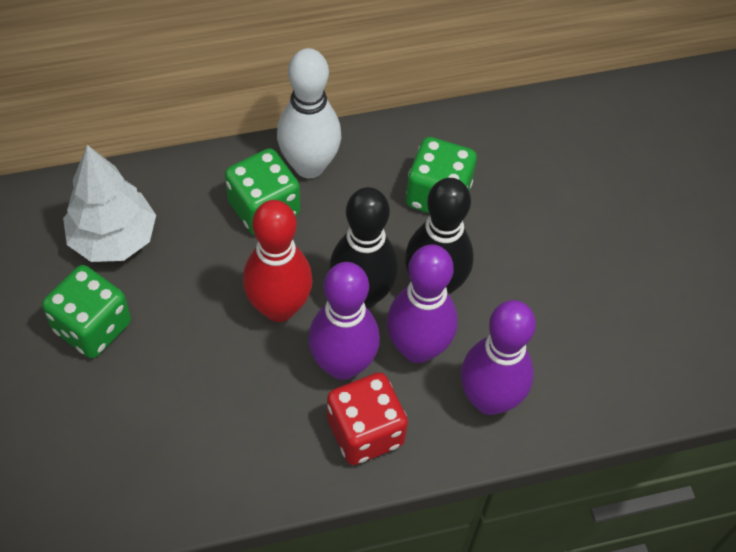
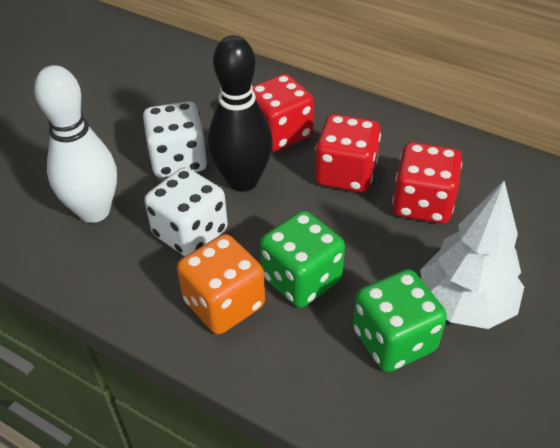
black bowling pin: 2 -> 1
green dice: 3 -> 2
orange dice: 0 -> 1
purple bowling pin: 3 -> 0
red bowling pin: 1 -> 0
red dice: 1 -> 3
white dice: 0 -> 2

